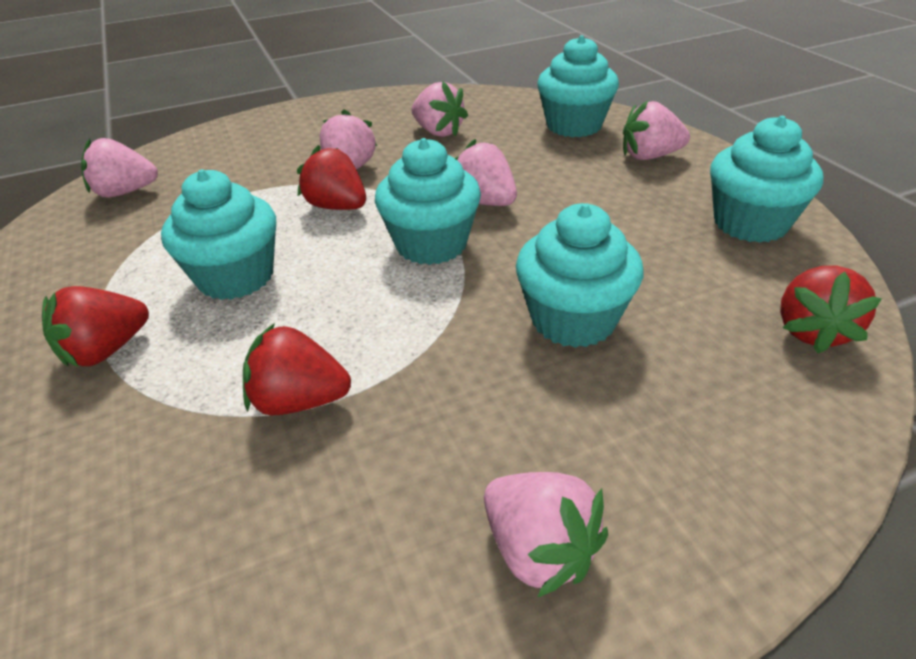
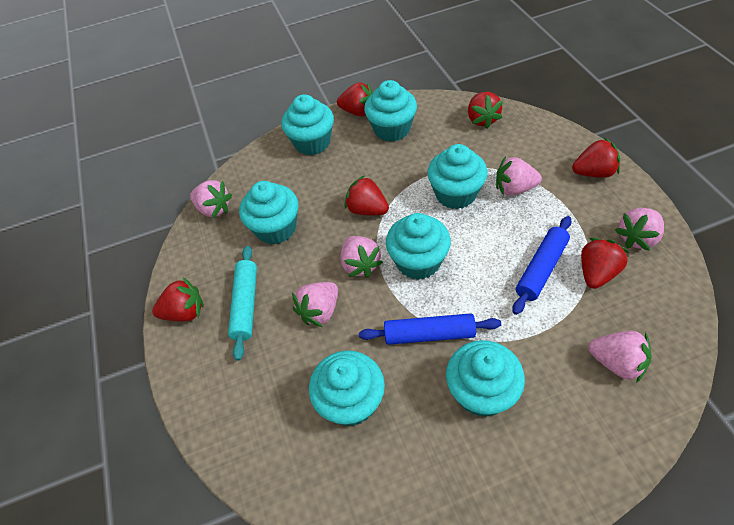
blue rolling pin: 0 -> 2
red strawberry: 4 -> 6
turquoise cupcake: 5 -> 7
turquoise rolling pin: 0 -> 1

